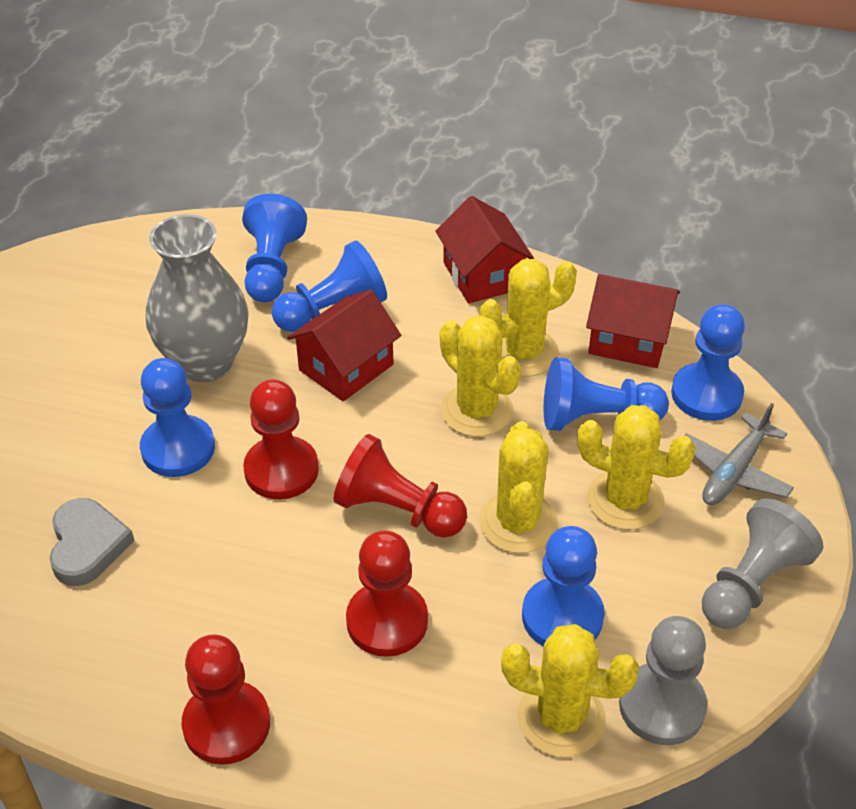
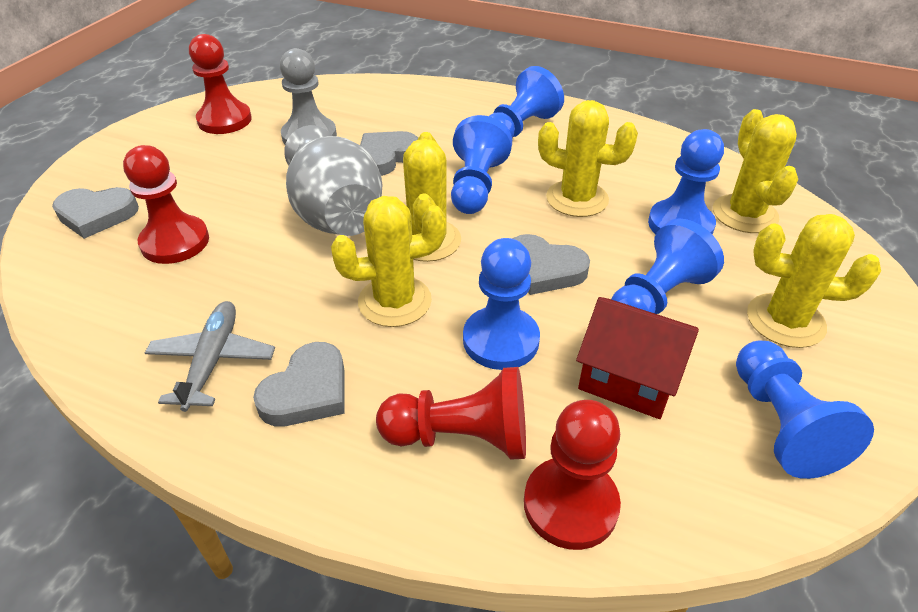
grey heart: 1 -> 4
grey pawn: 2 -> 1
red house: 3 -> 1

